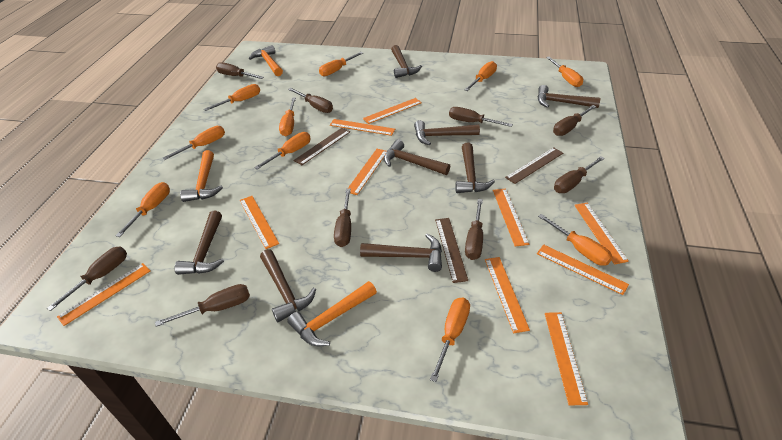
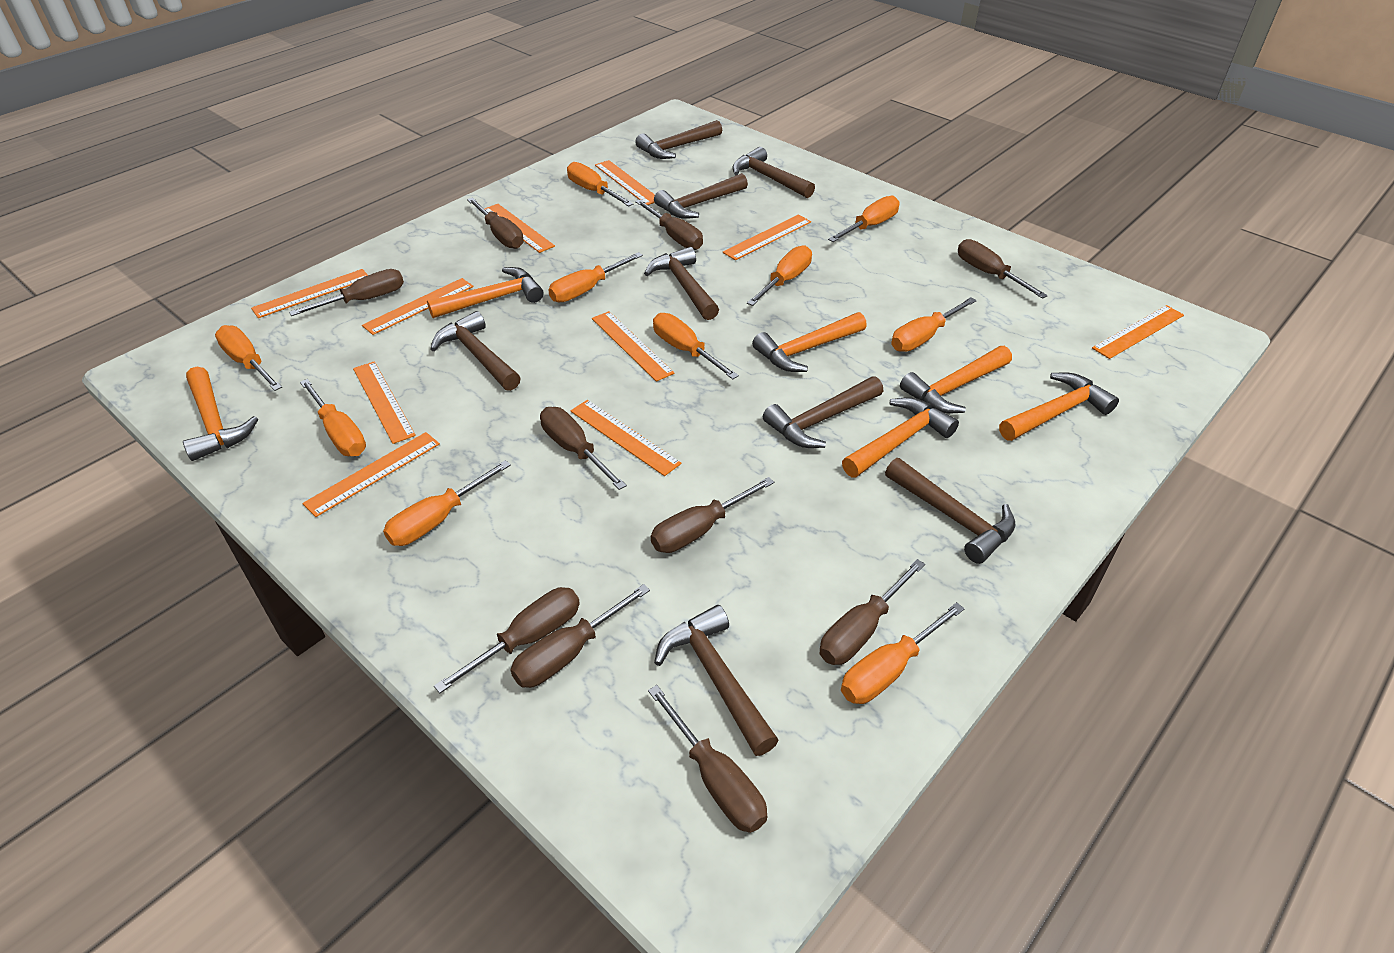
brown ruler: 3 -> 0
brown screwdriver: 9 -> 10
orange hammer: 3 -> 6

